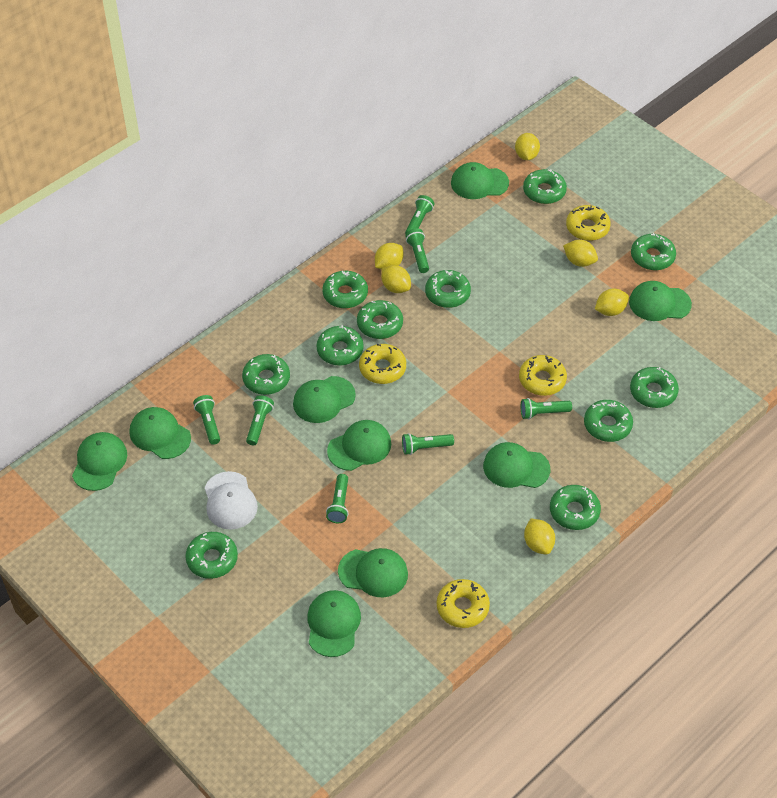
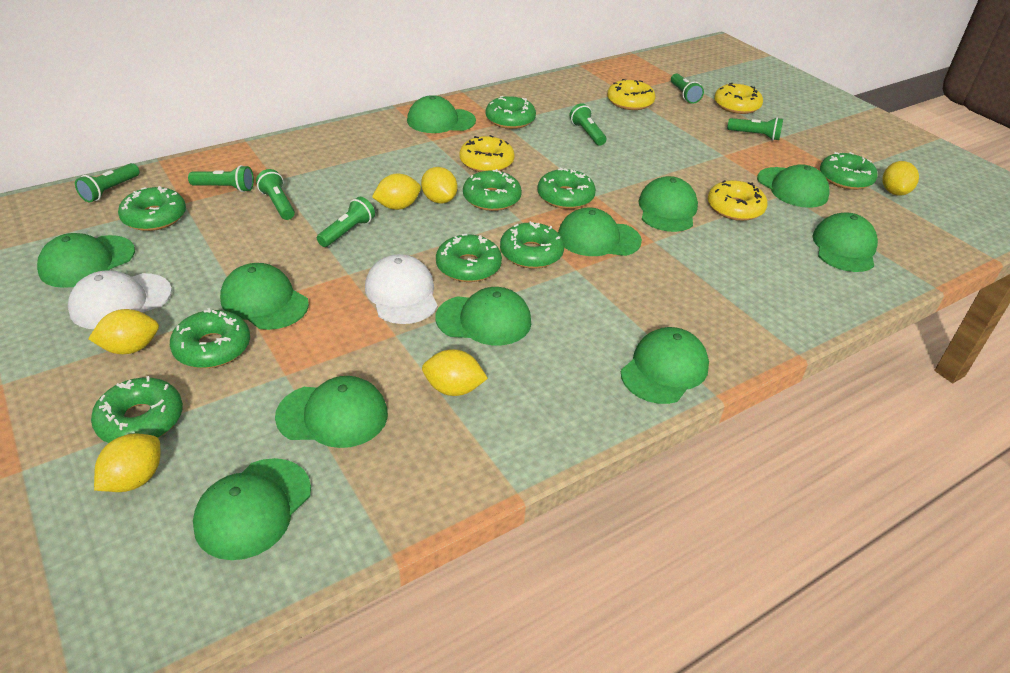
green cap: 9 -> 11
green donut: 11 -> 9
white cap: 1 -> 2

